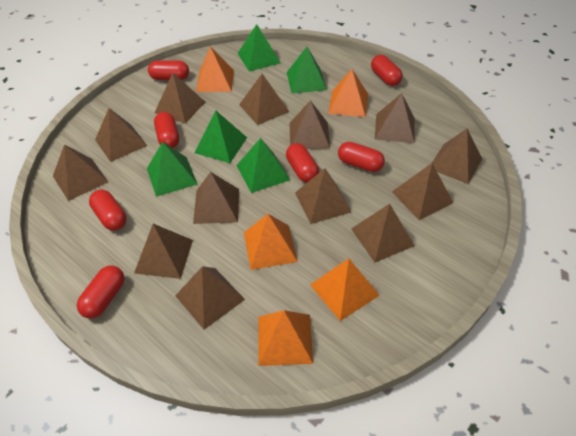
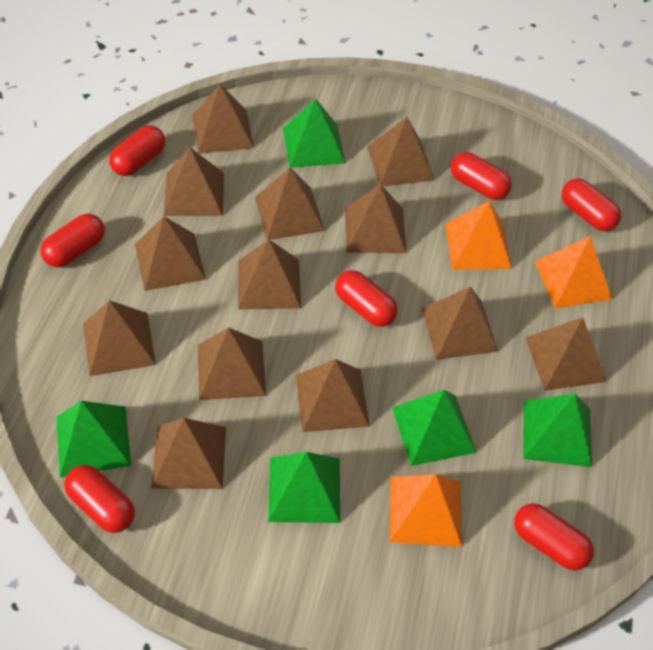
orange pyramid: 5 -> 3

